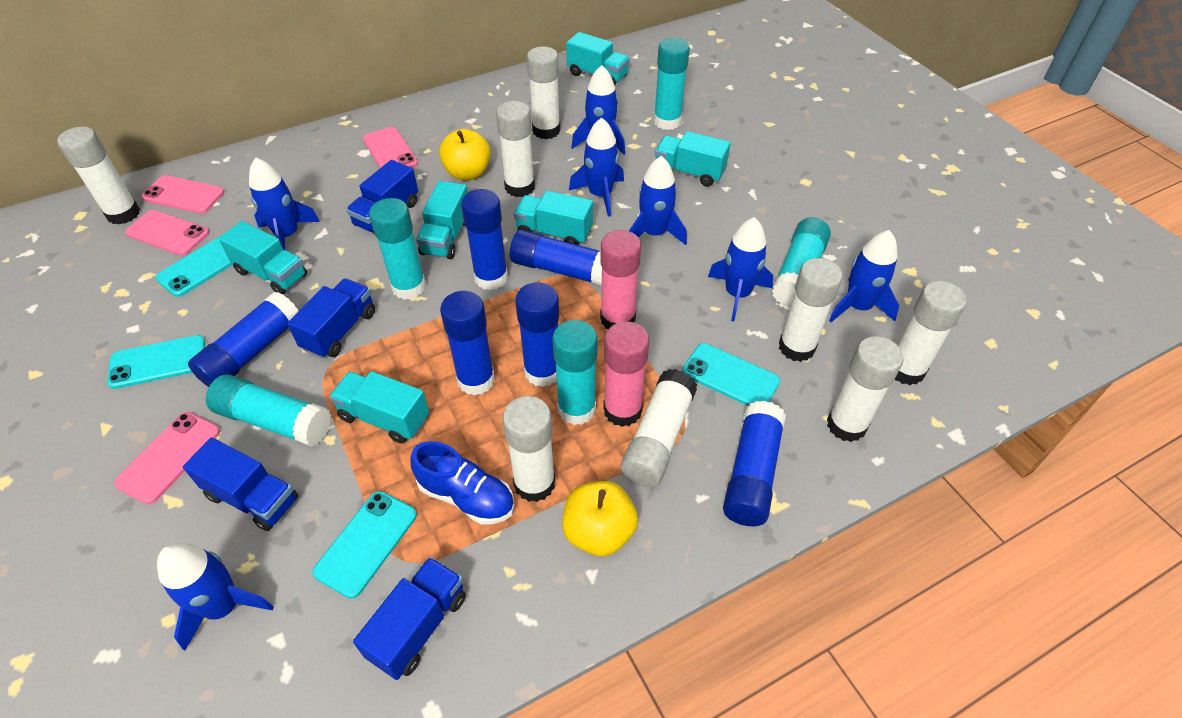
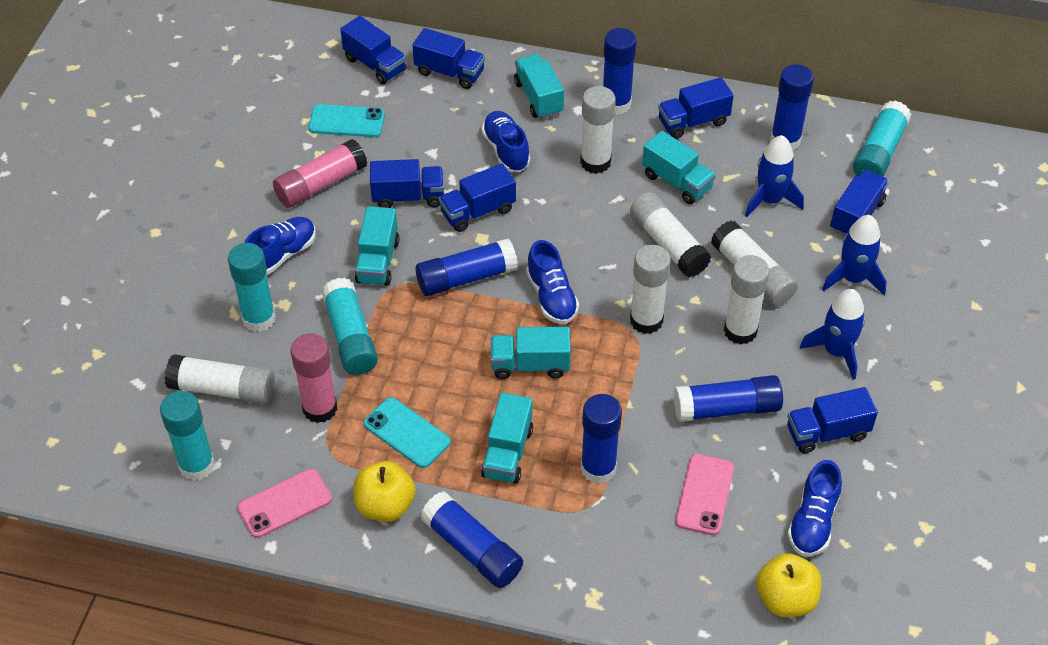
blue rocket: 7 -> 3
blue shoe: 1 -> 4
blue truck: 4 -> 7
pink phone: 4 -> 2
turquoise glue stick: 5 -> 4
turquoise phone: 4 -> 2
turquoise truck: 6 -> 5
white glue stick: 8 -> 6

